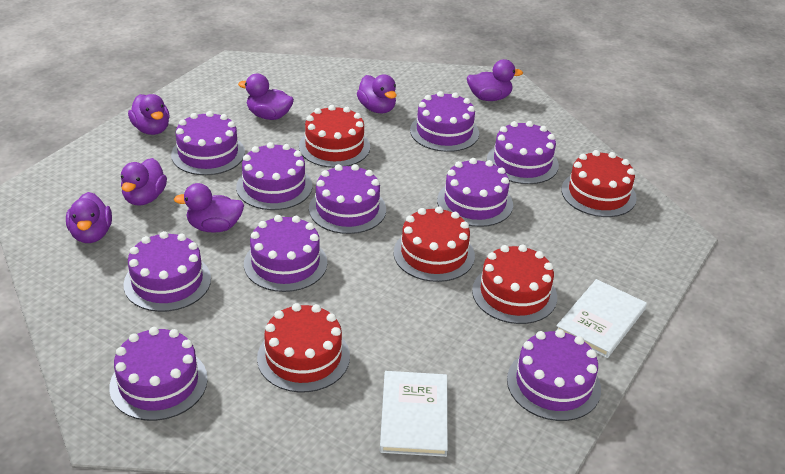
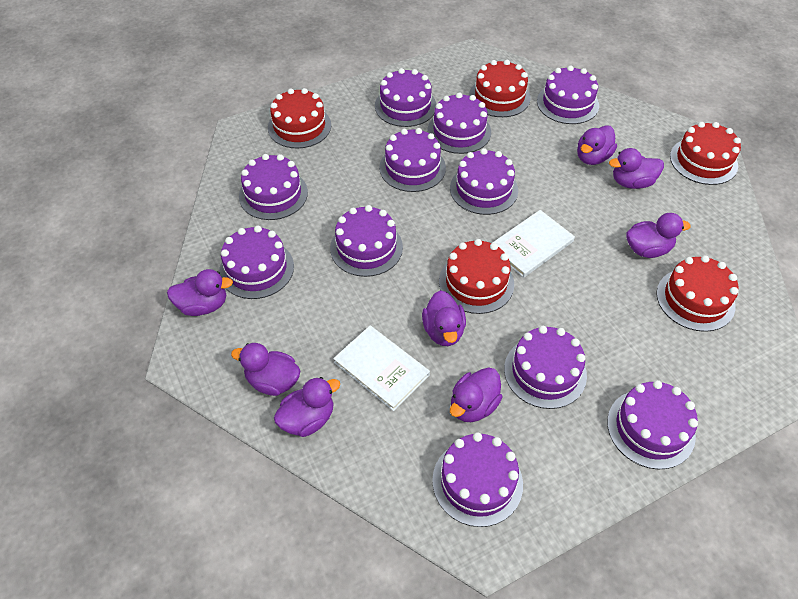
purple cake: 10 -> 11
purple duck: 7 -> 8

